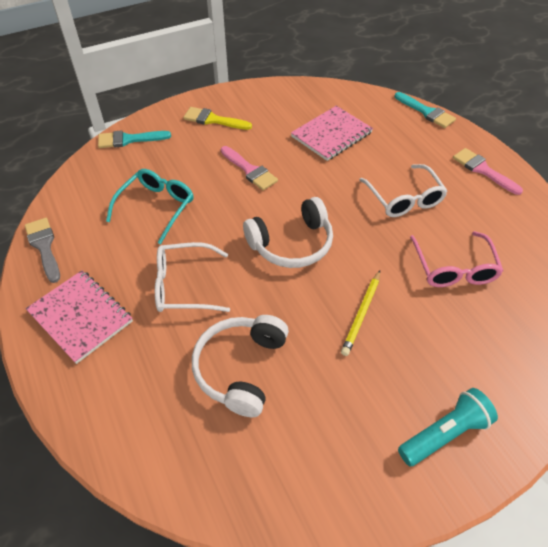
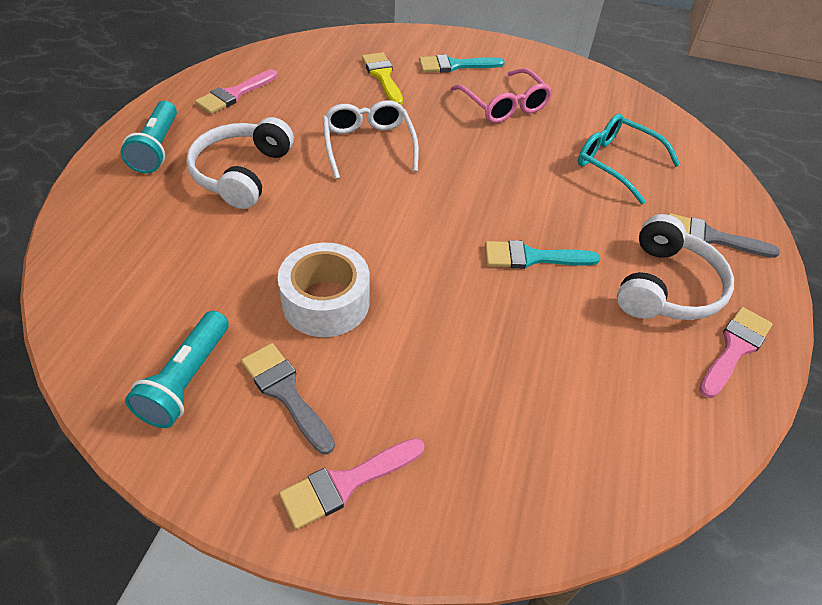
grey brush: 1 -> 2
pink brush: 2 -> 3
pink notebook: 2 -> 0
turquoise flashlight: 1 -> 2
white glasses: 2 -> 1
white tape: 0 -> 1
yellow pencil: 1 -> 0

